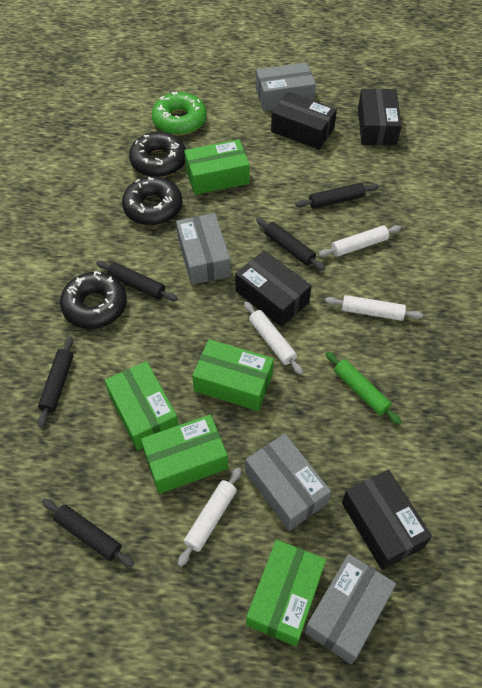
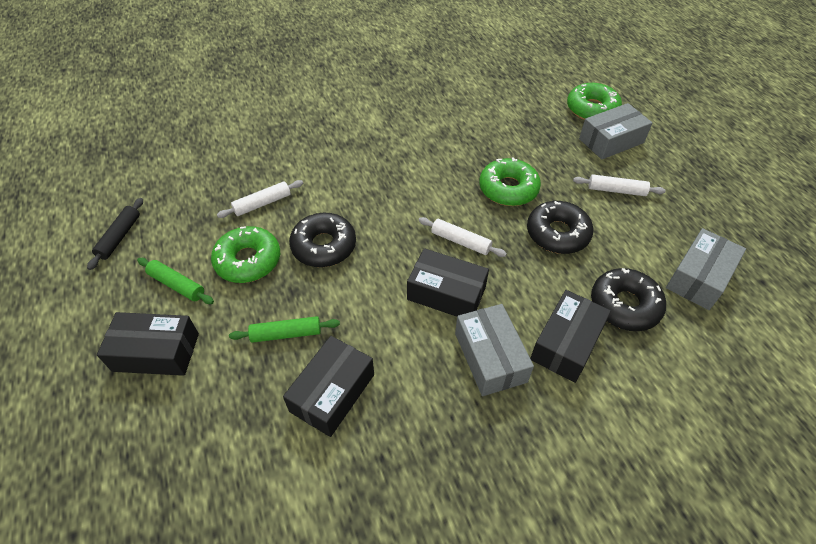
black rolling pin: 5 -> 1
green box: 5 -> 0
green donut: 1 -> 3
green rolling pin: 1 -> 2
grey box: 4 -> 3
white rolling pin: 4 -> 3

